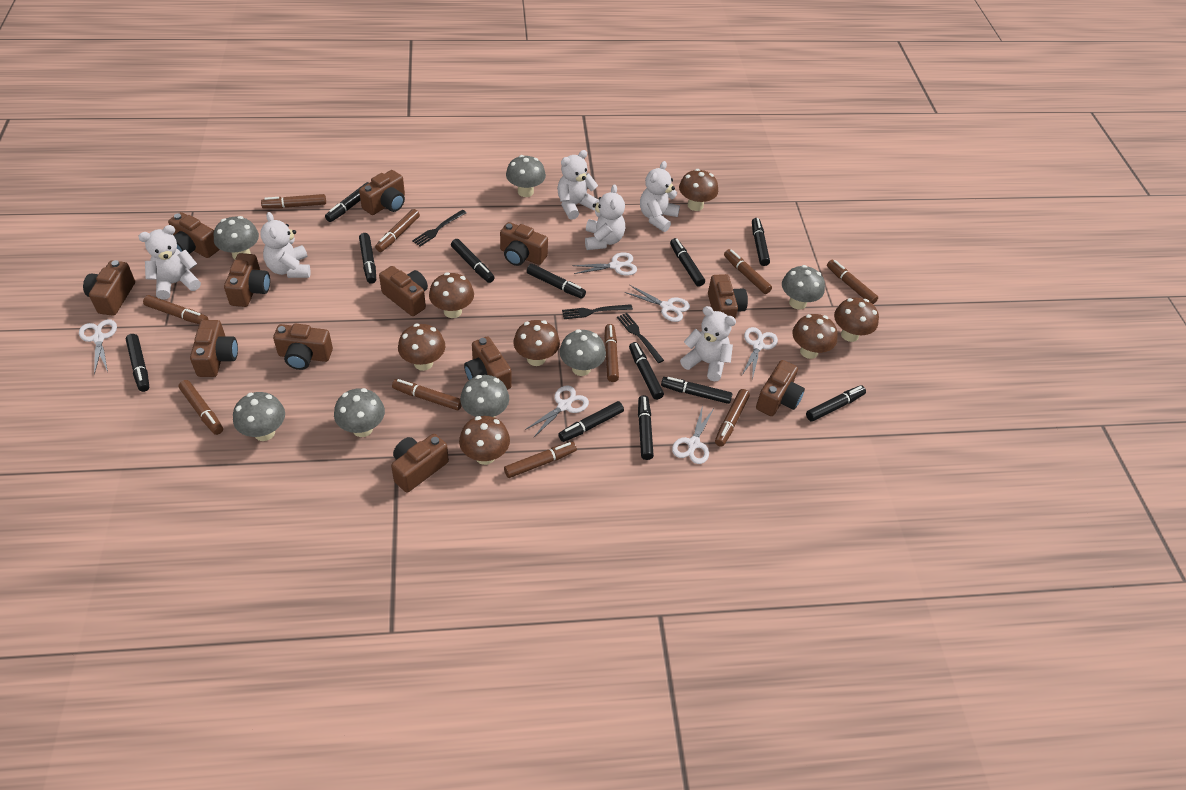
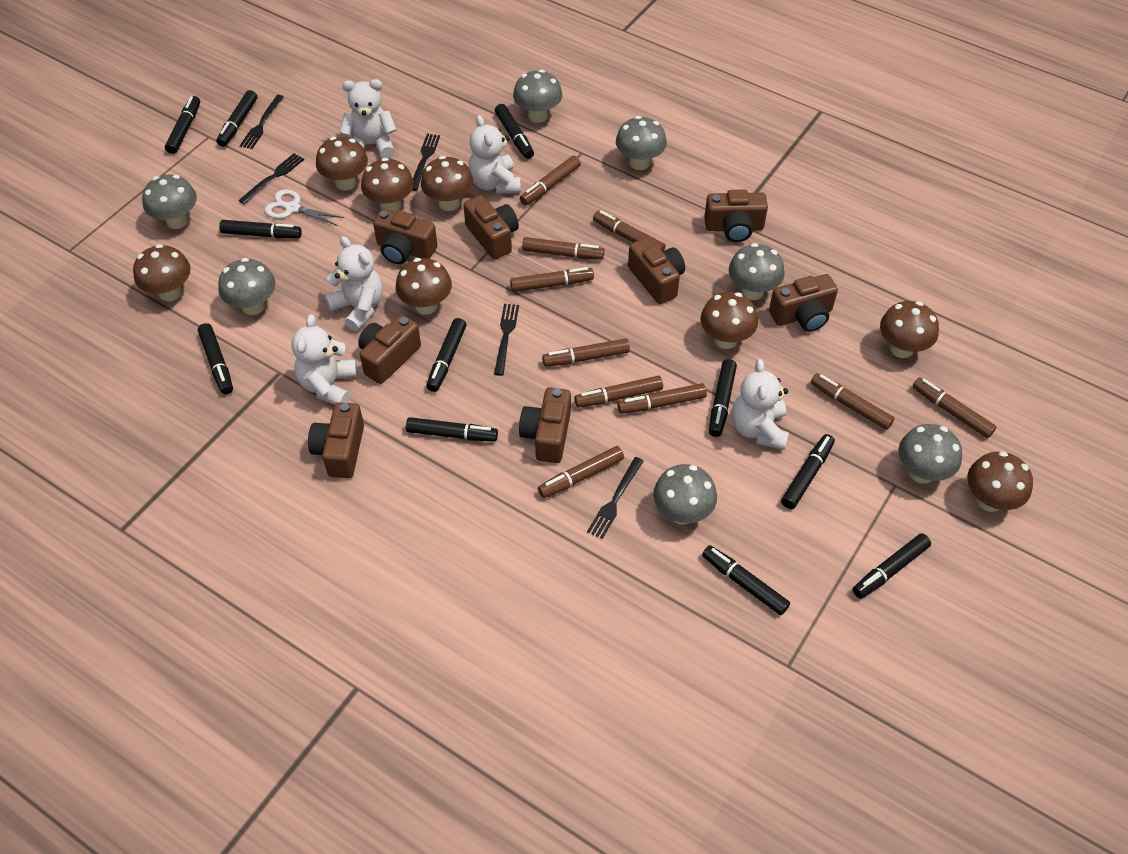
black fork: 3 -> 5
black marker: 12 -> 11
brown camera: 12 -> 8
brown mushroom: 7 -> 8
white scissors: 6 -> 1
white teddy bear: 6 -> 5

